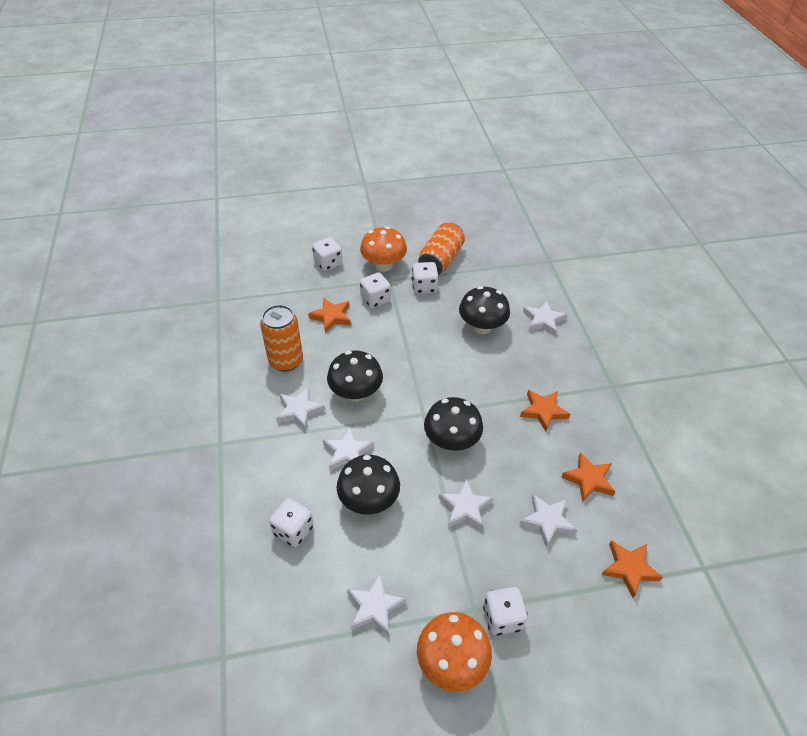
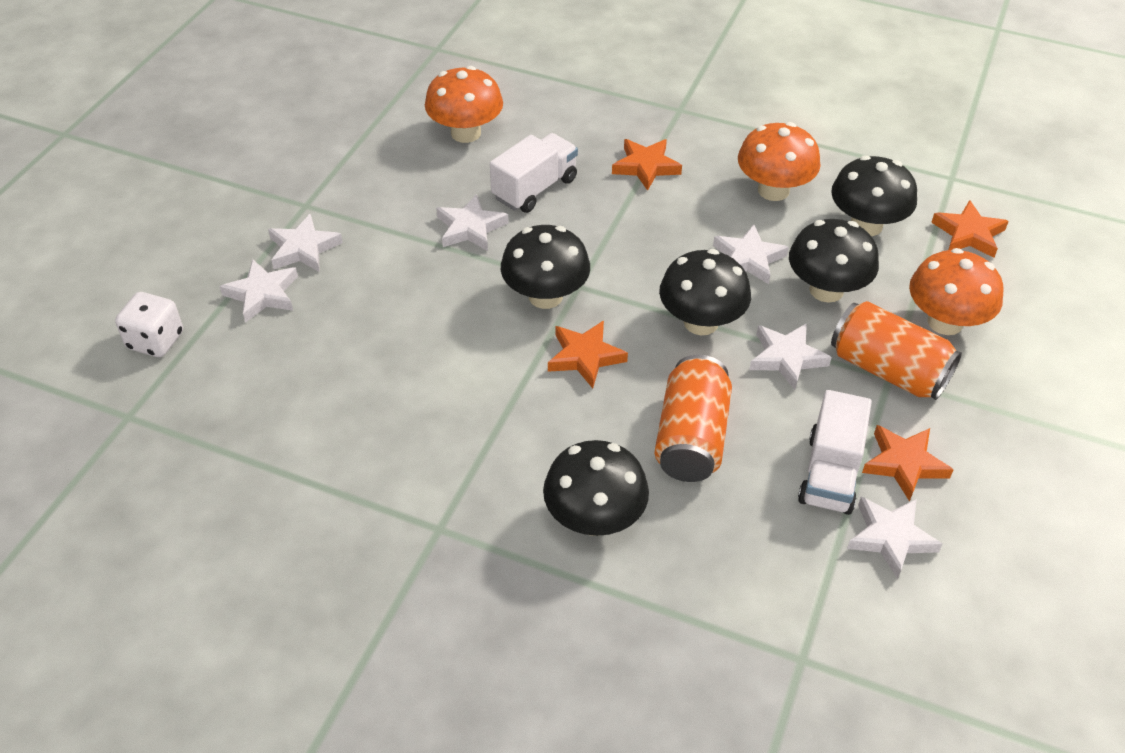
black mushroom: 4 -> 5
orange mushroom: 2 -> 3
white dice: 5 -> 1
white truck: 0 -> 2

